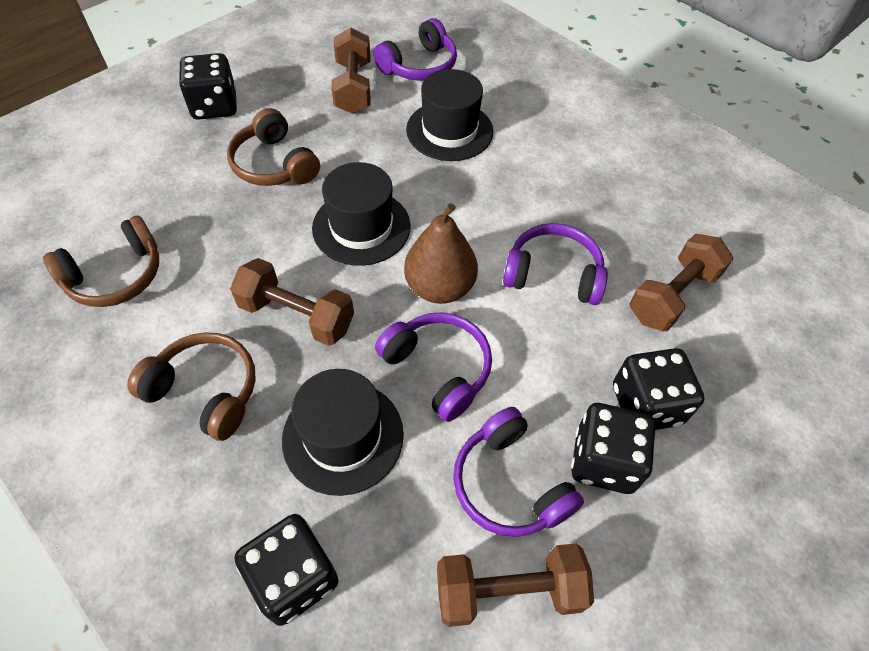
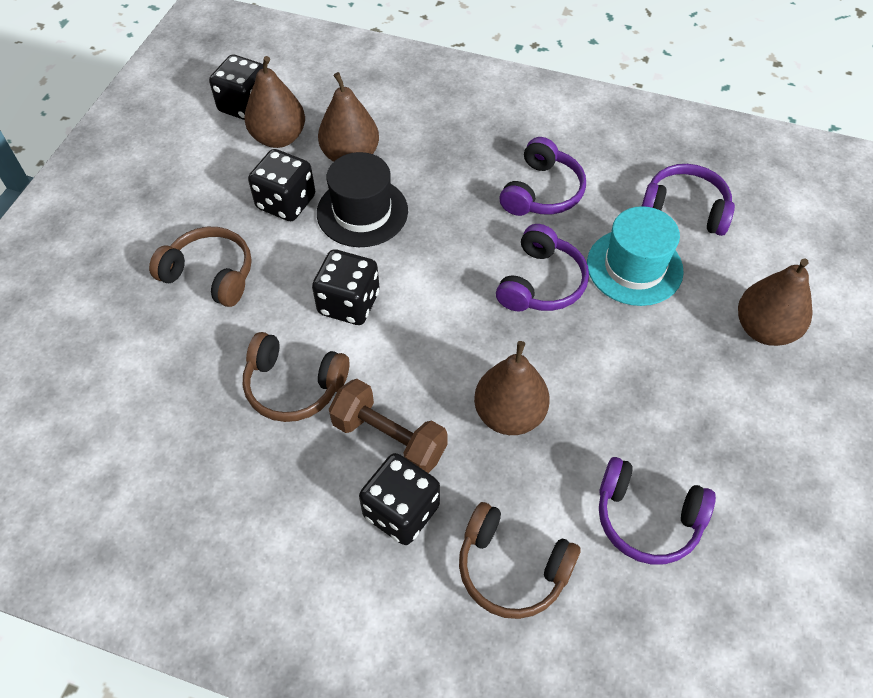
black hat: 3 -> 1
brown dumbbell: 4 -> 1
brown pear: 1 -> 4
turquoise hat: 0 -> 1

